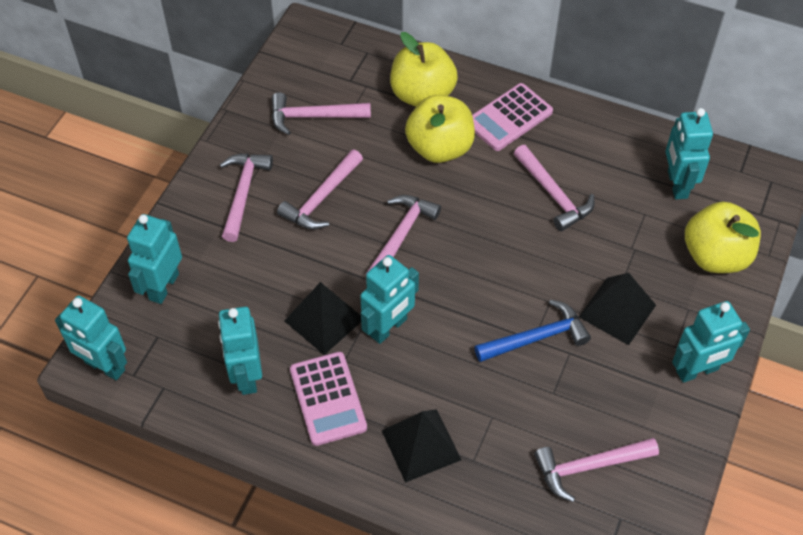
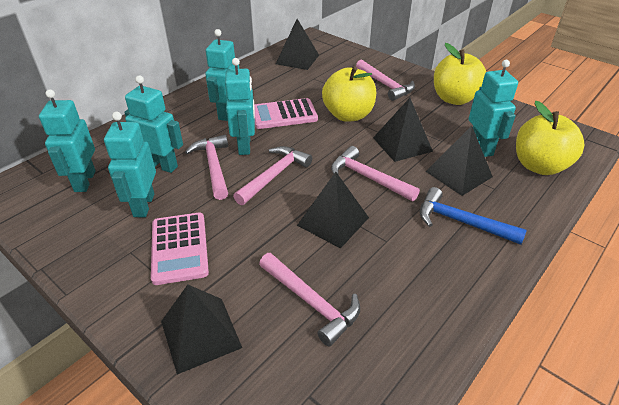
black pyramid: 3 -> 5
pink hammer: 6 -> 5

